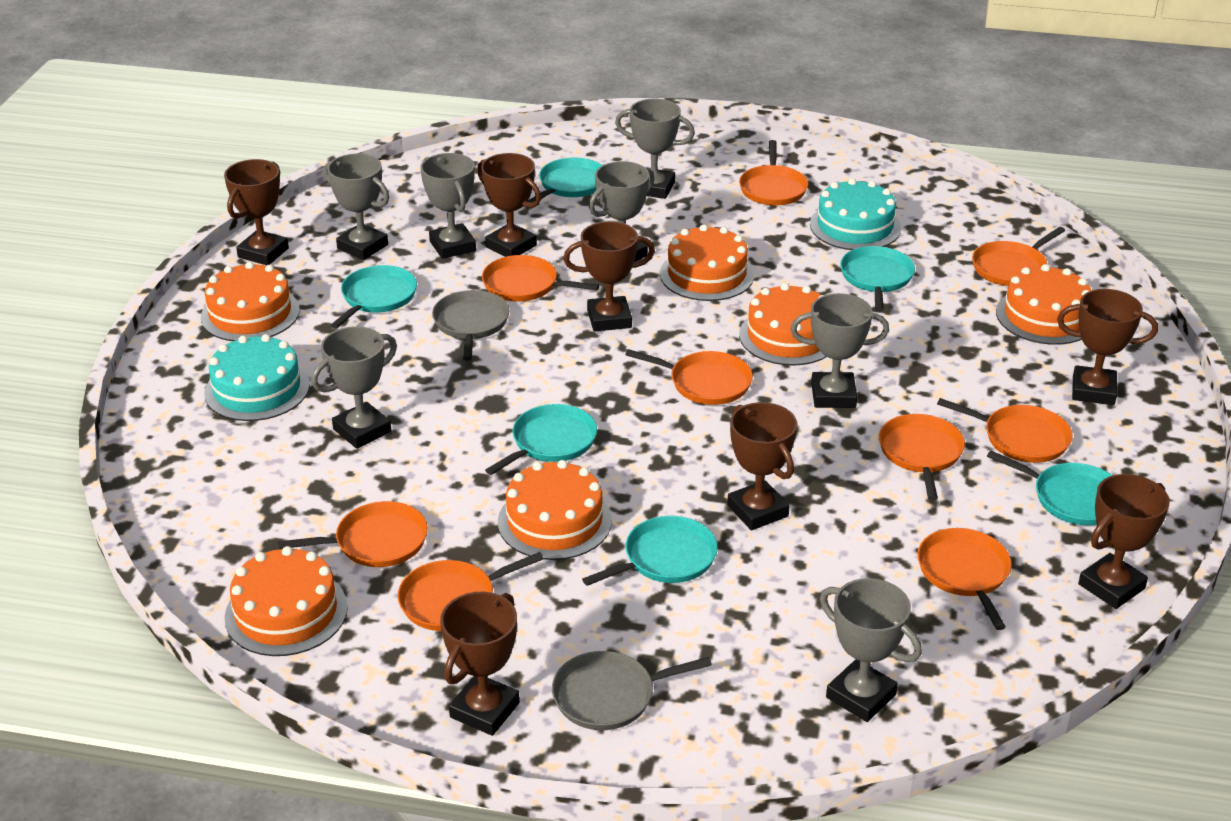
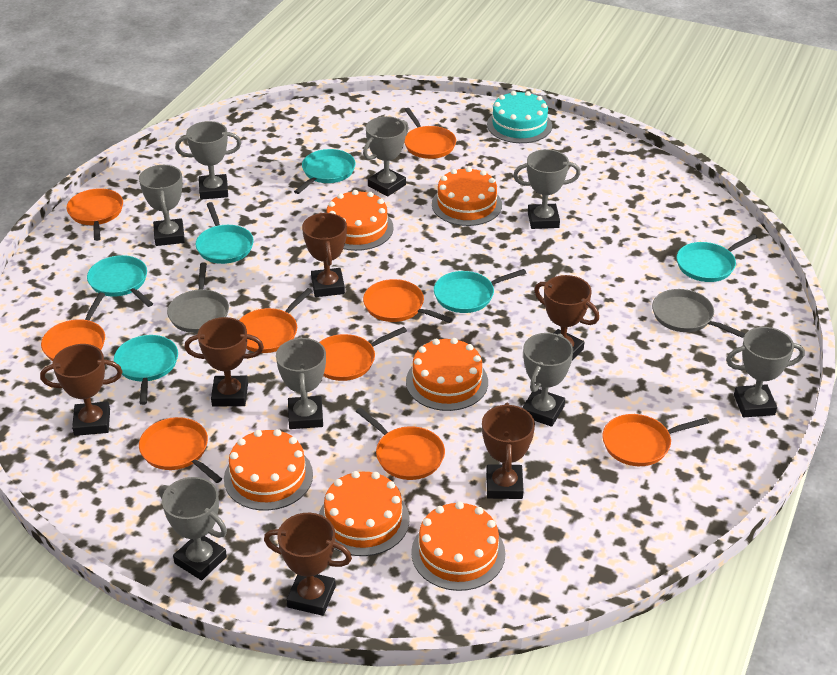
brown trophy: 7 -> 6
grey trophy: 7 -> 8
turquoise cake: 2 -> 1

